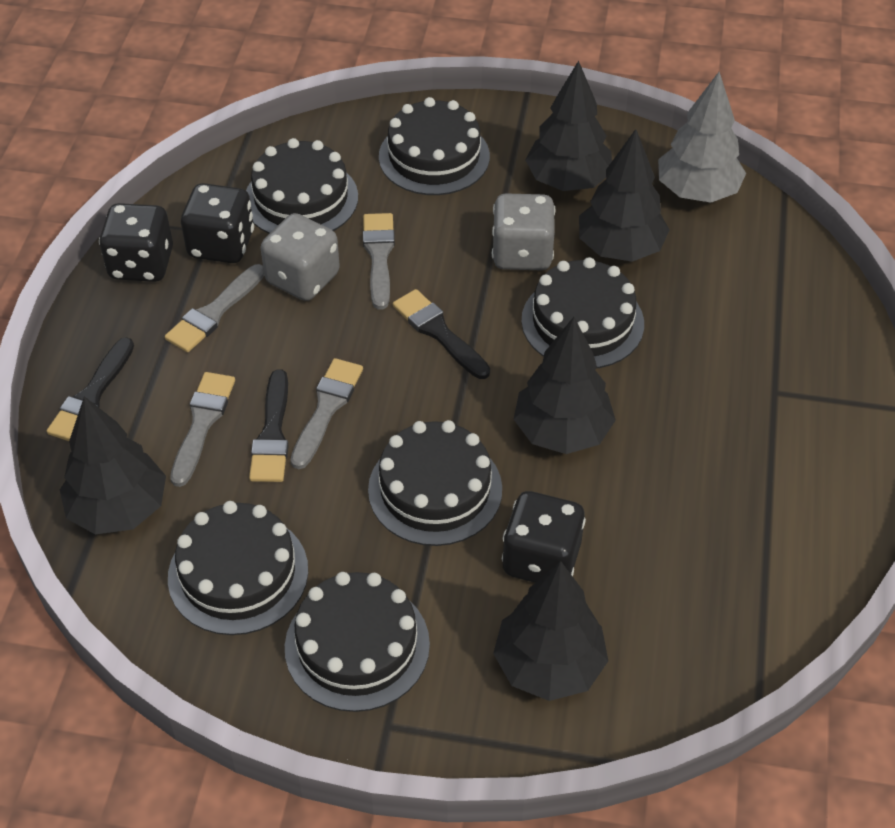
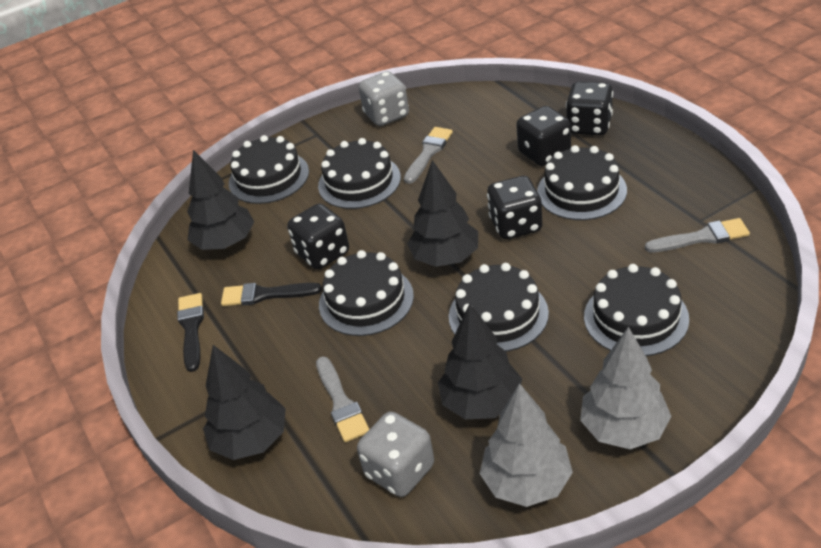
black brush: 3 -> 2
black dice: 3 -> 4
black tree: 5 -> 4
grey brush: 4 -> 3
grey tree: 1 -> 2

